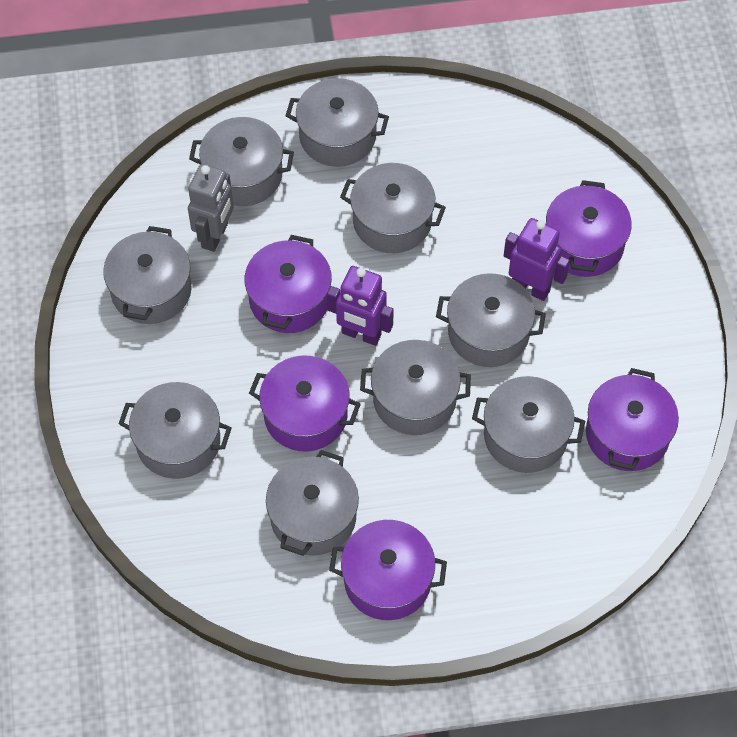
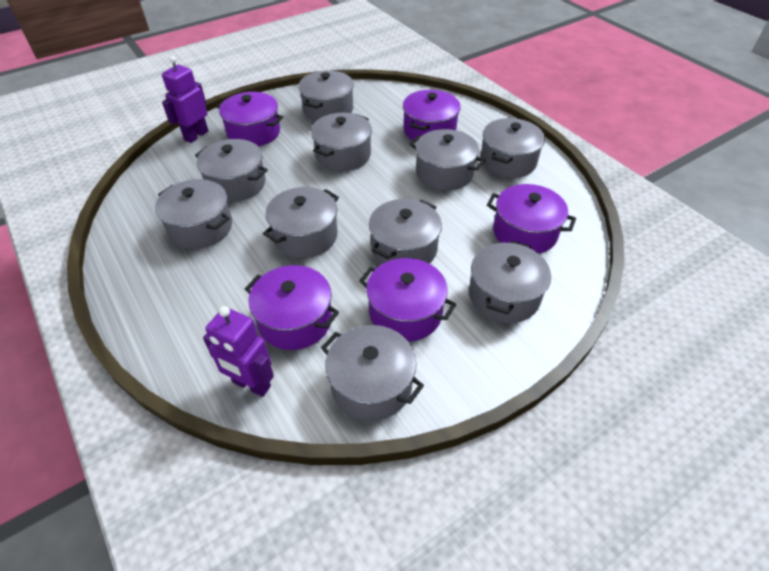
grey pot: 9 -> 10
grey robot: 1 -> 0

